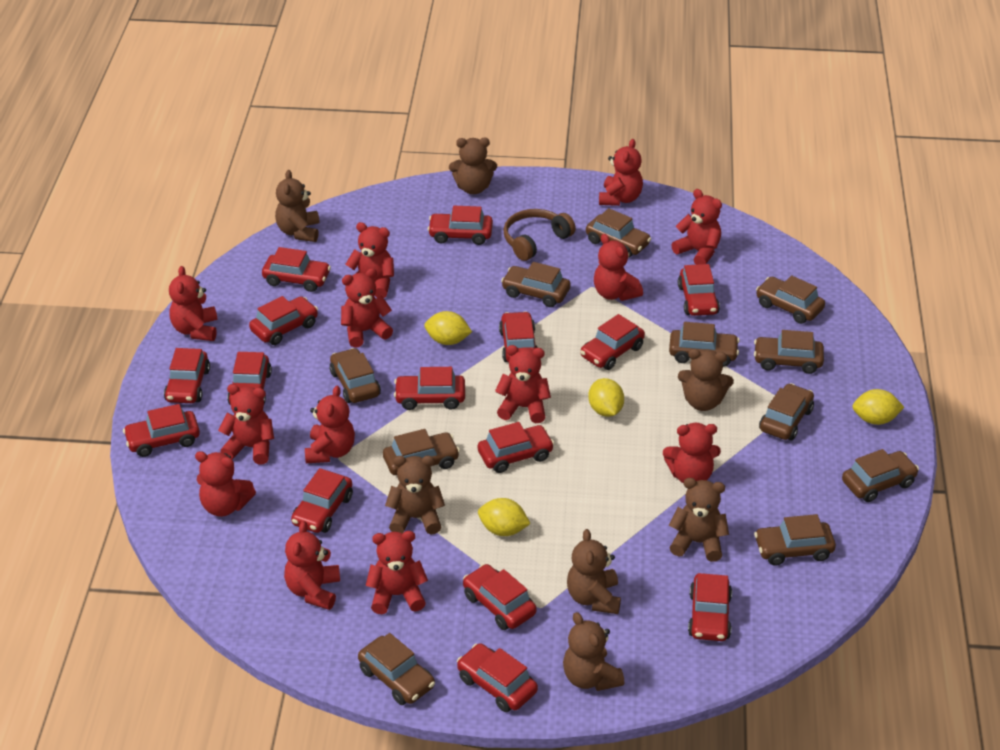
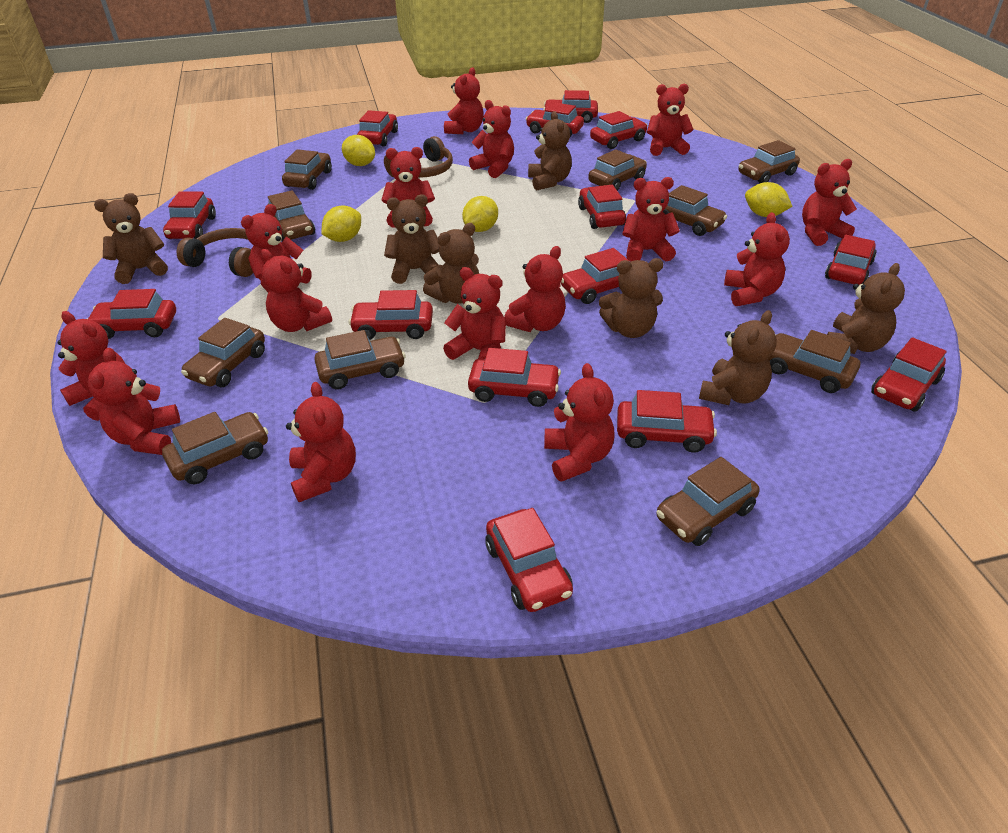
brown car: 11 -> 10
brown headphones: 1 -> 2
red car: 15 -> 14
red teddy bear: 13 -> 15

